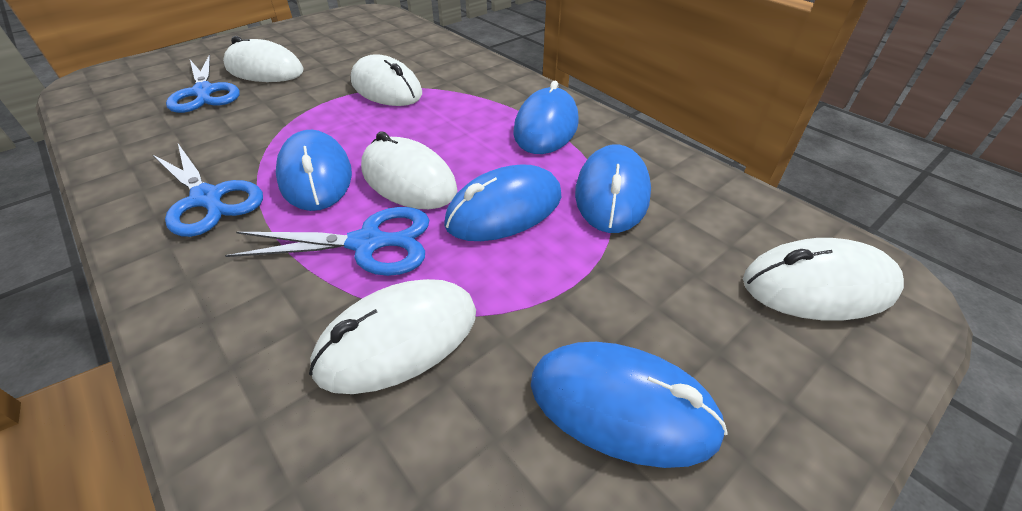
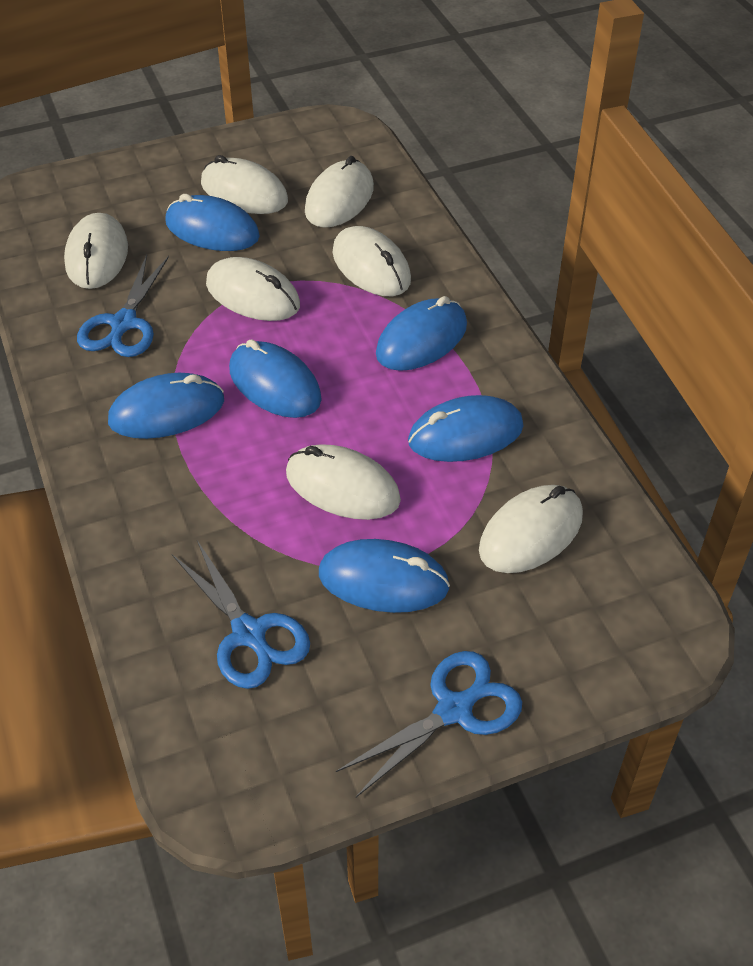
blue mouse: 5 -> 6
white mouse: 5 -> 7

